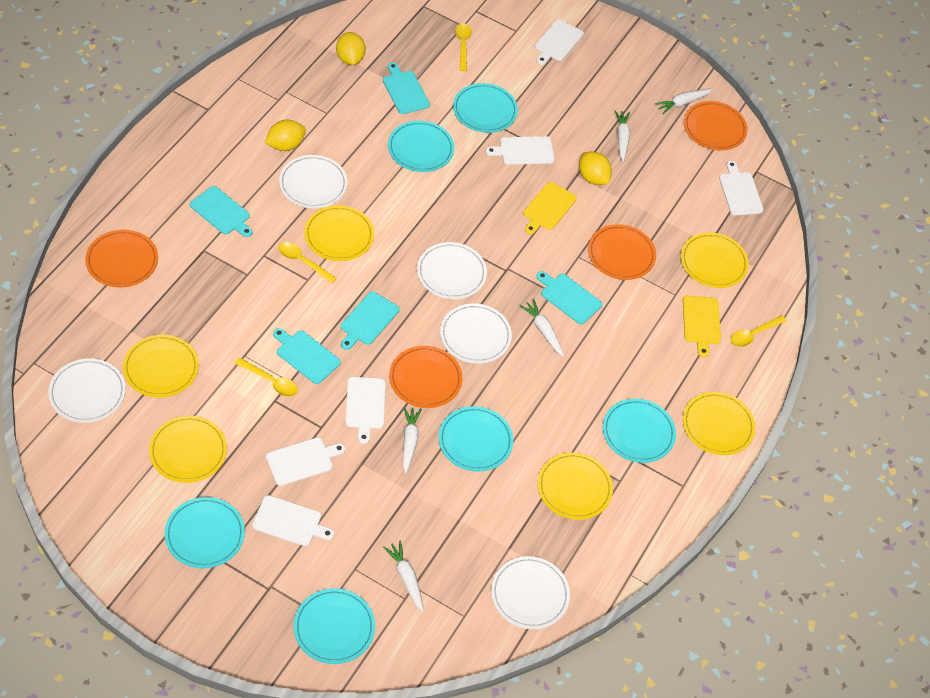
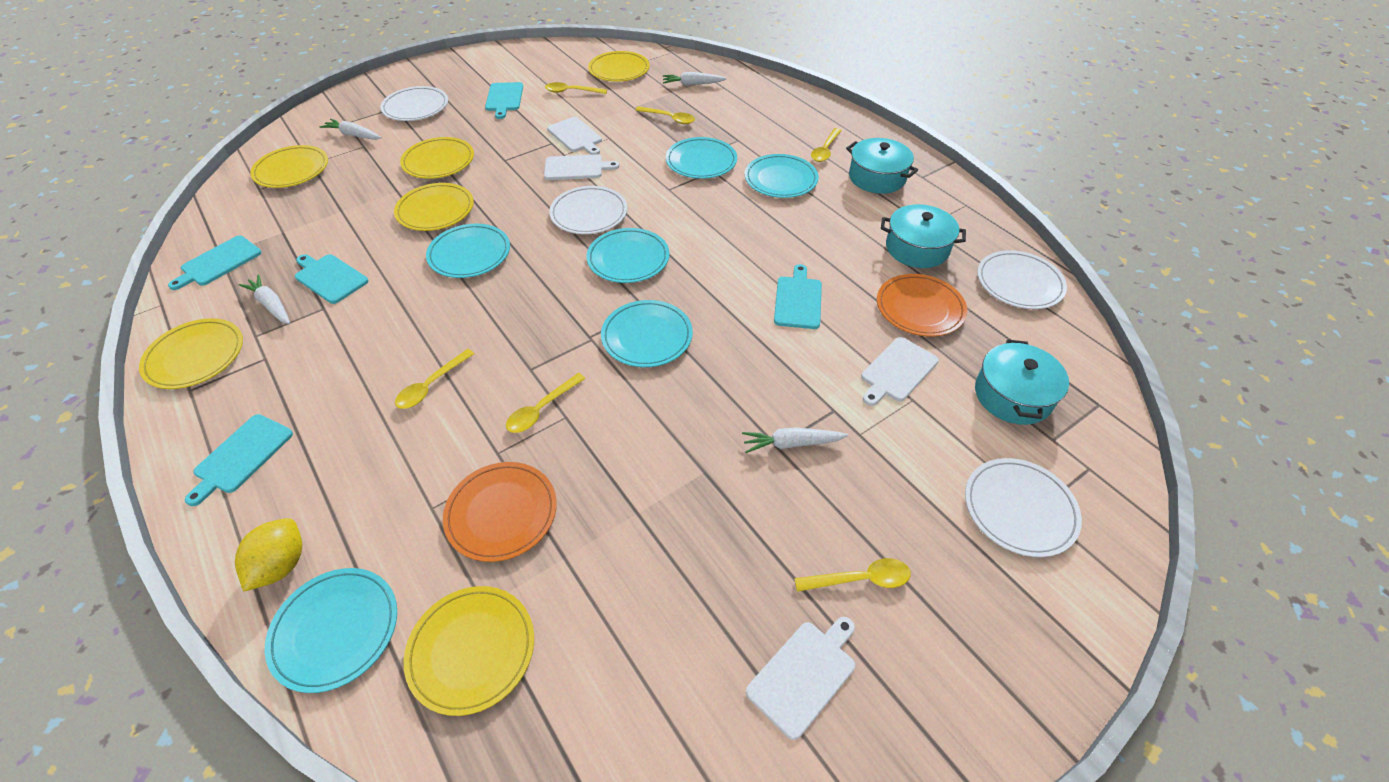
orange plate: 4 -> 2
turquoise pot: 0 -> 3
white carrot: 5 -> 4
white cutting board: 6 -> 4
white plate: 5 -> 4
yellow cutting board: 2 -> 0
yellow lemon: 3 -> 1
yellow spoon: 4 -> 6

